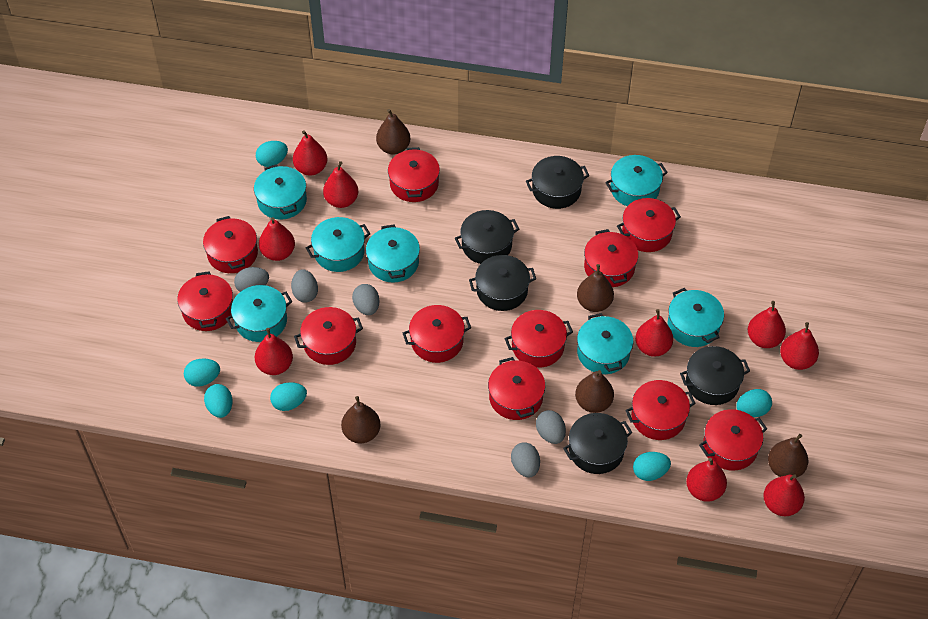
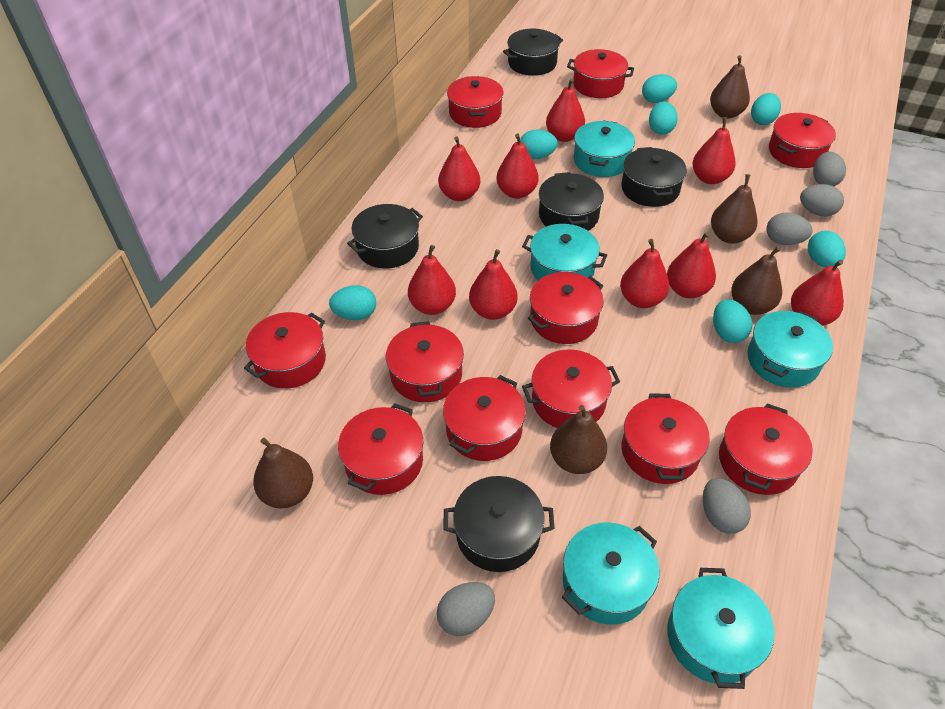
turquoise egg: 6 -> 7
turquoise pot: 7 -> 5

